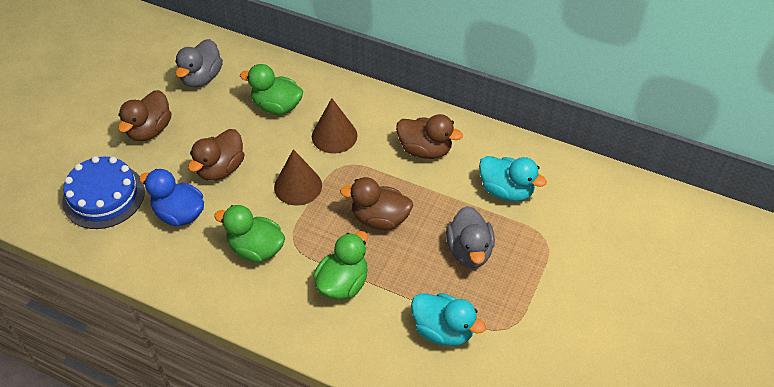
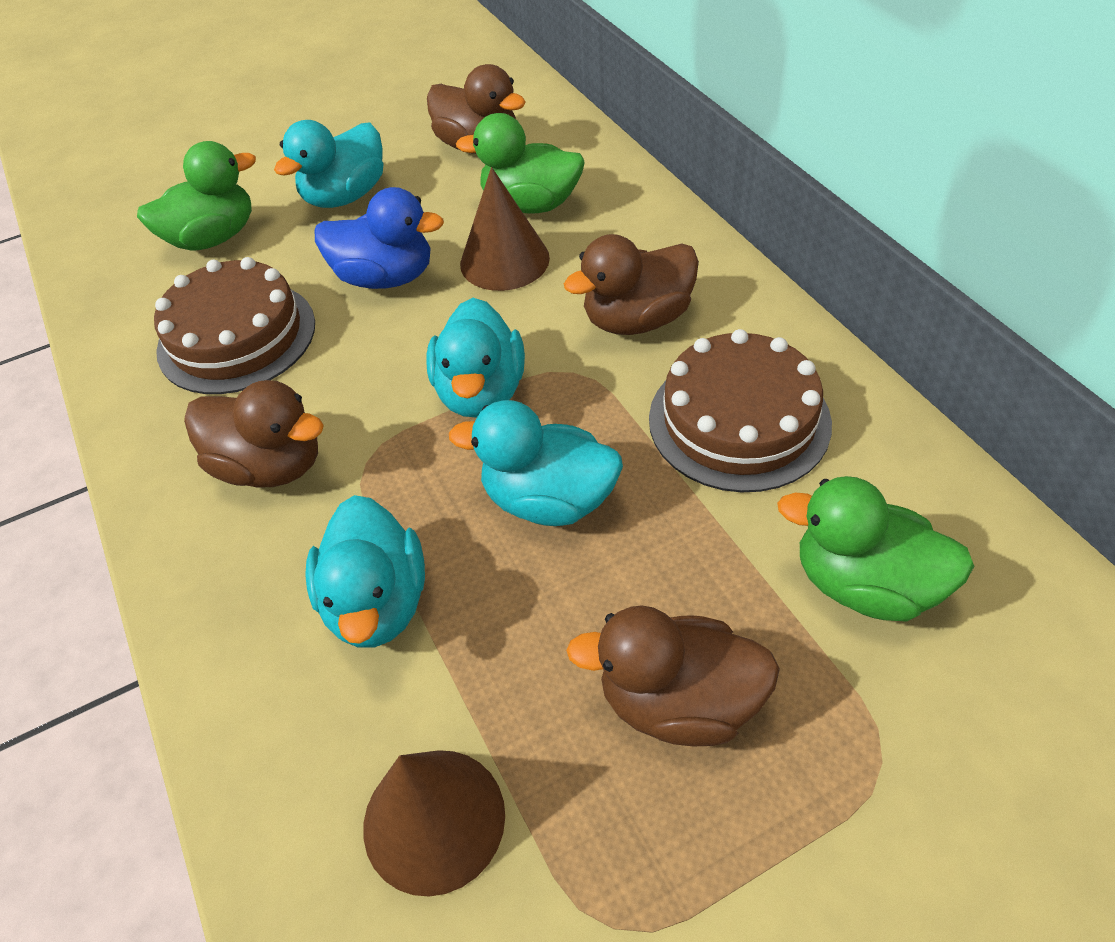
blue cake: 1 -> 0
brown cake: 0 -> 2
grey duck: 2 -> 0
turquoise duck: 2 -> 4

